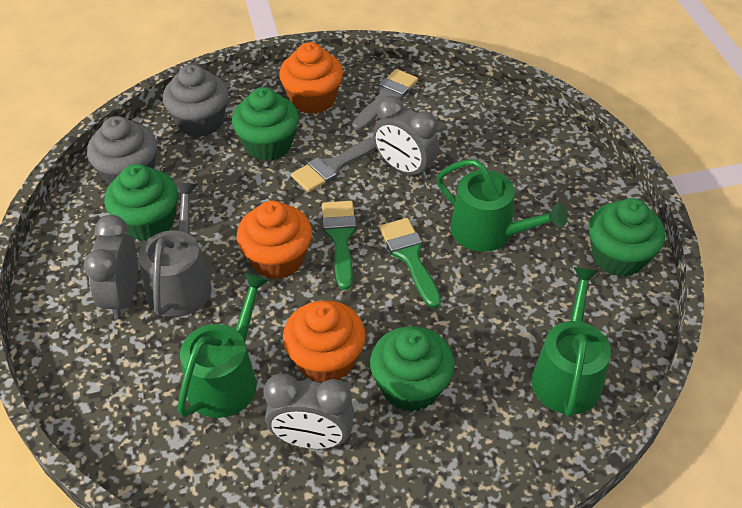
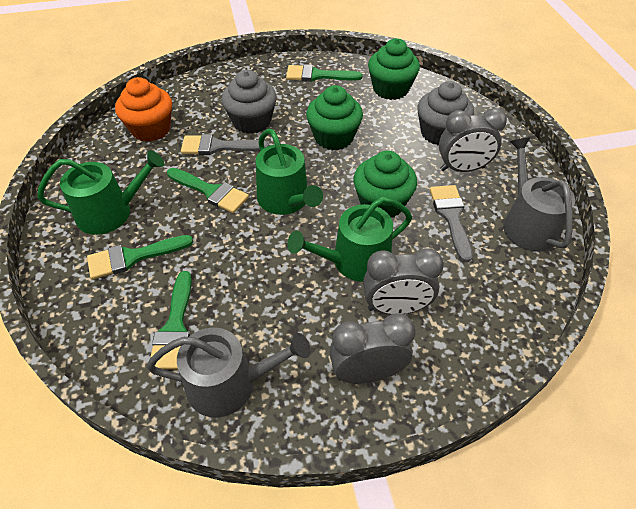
green brush: 2 -> 4
green cupcake: 4 -> 3
grey watering can: 1 -> 2
orange cupcake: 3 -> 1

